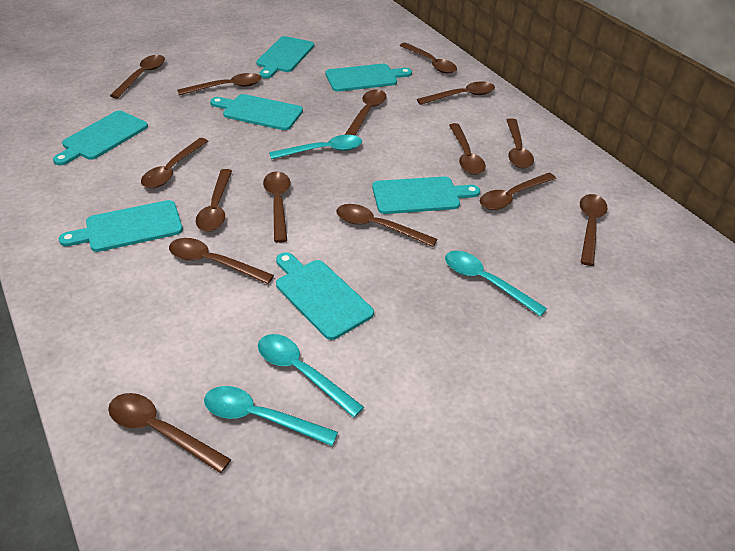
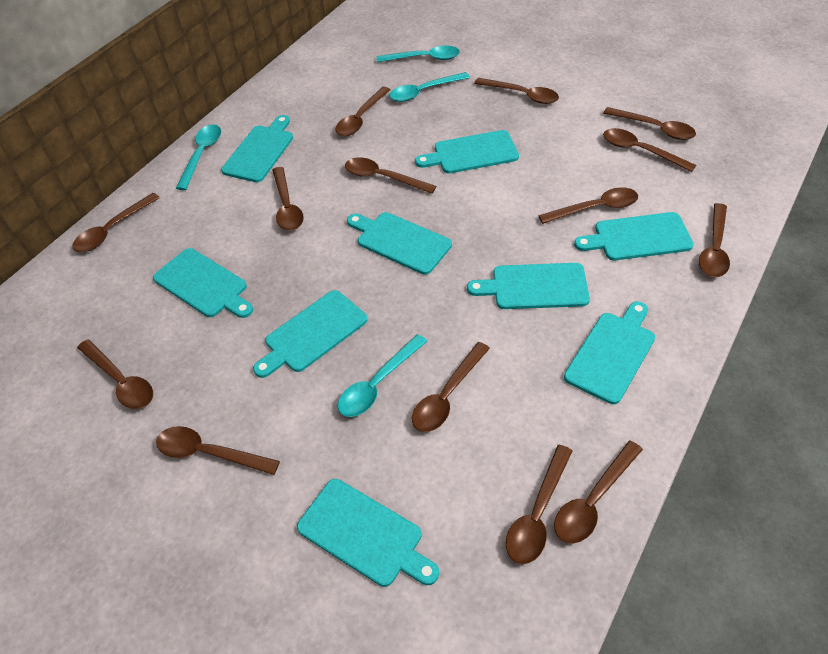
brown spoon: 15 -> 14
turquoise cutting board: 7 -> 9

